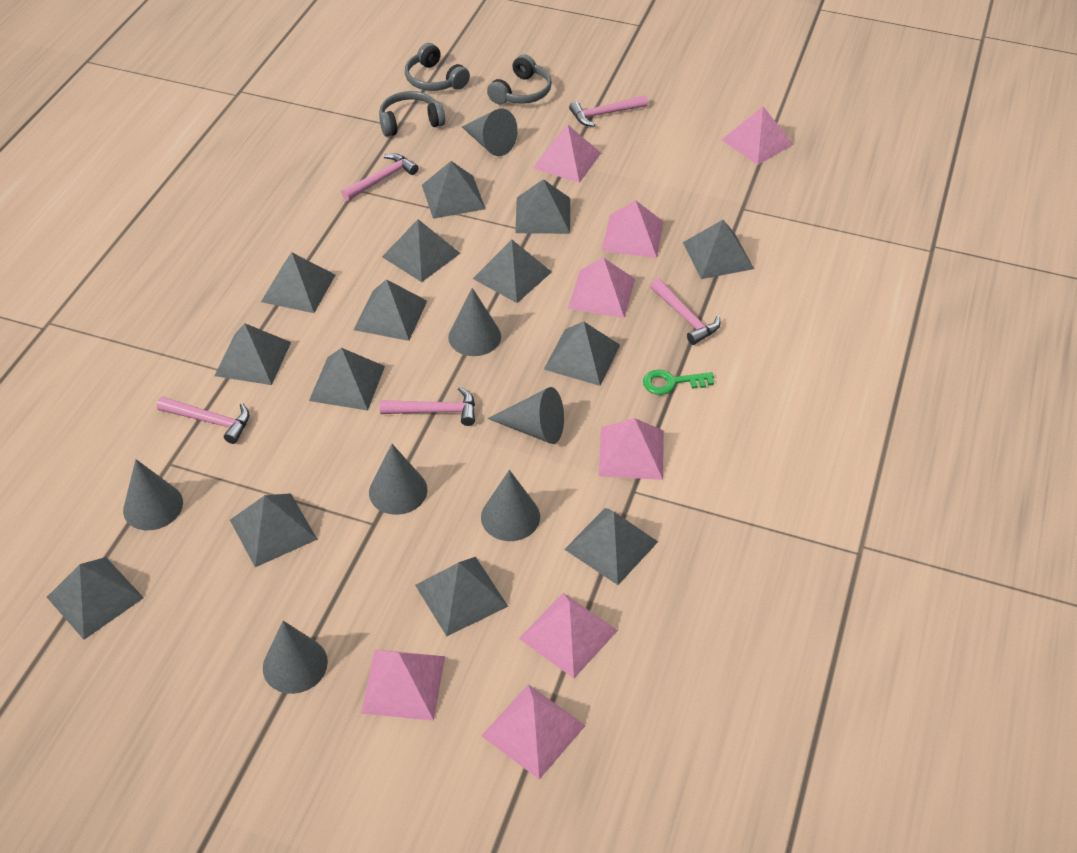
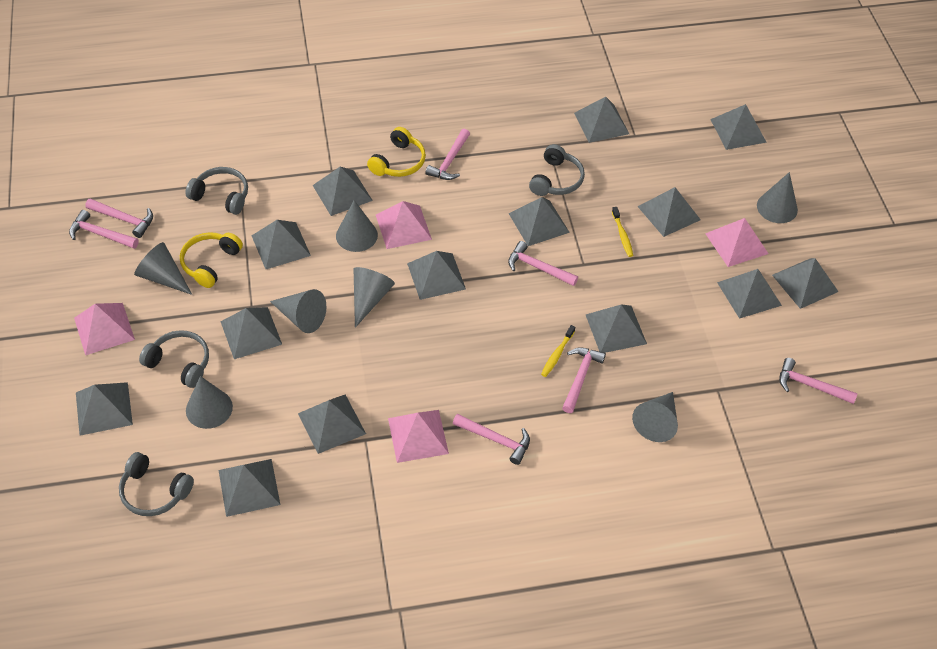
green key: 1 -> 0
grey headphones: 3 -> 4
pink hammer: 5 -> 7
pink pyramid: 8 -> 4
yellow headphones: 0 -> 2
yellow toothbrush: 0 -> 2

